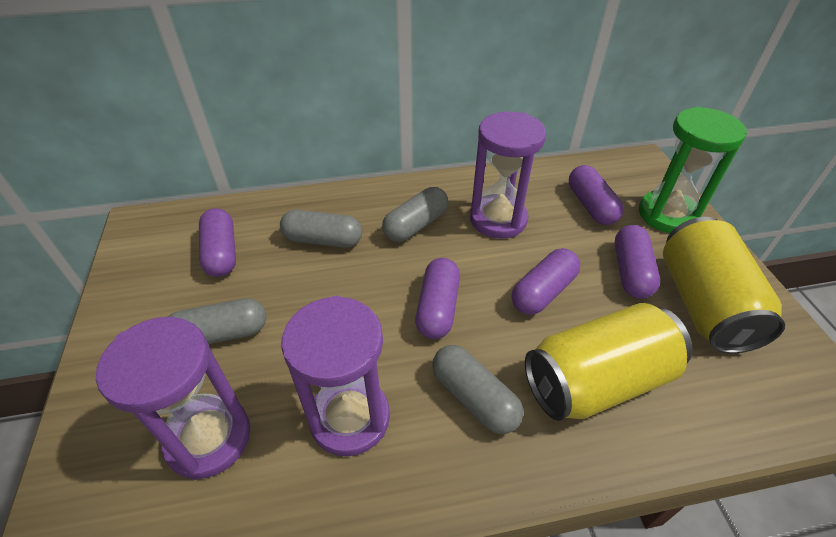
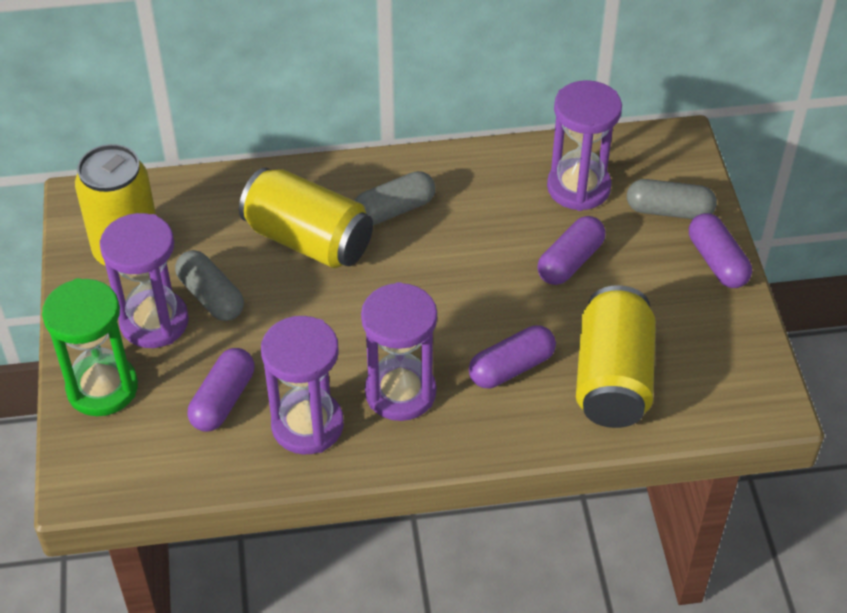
grey capsule: 4 -> 3
purple capsule: 5 -> 4
purple hourglass: 3 -> 4
yellow can: 2 -> 3

